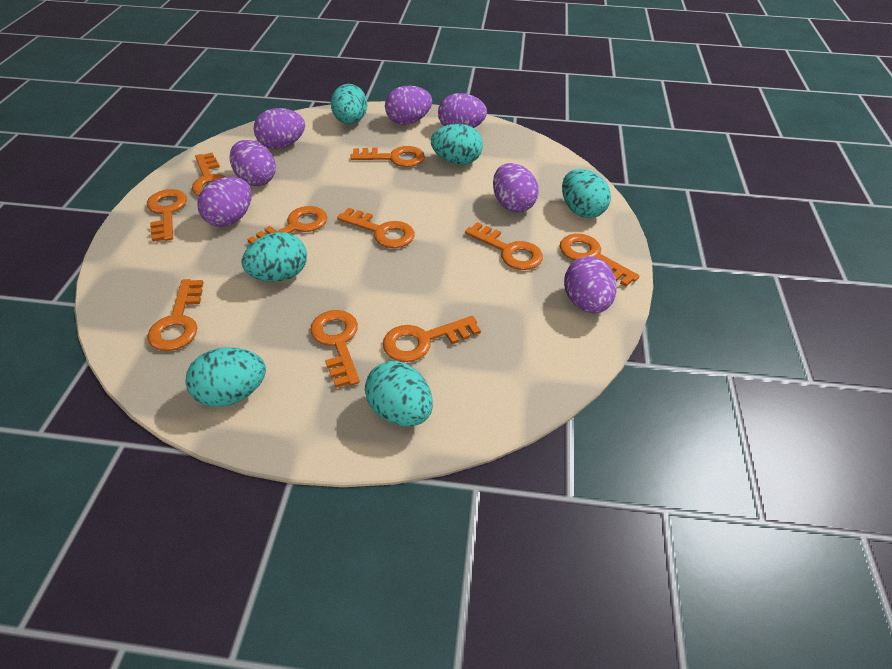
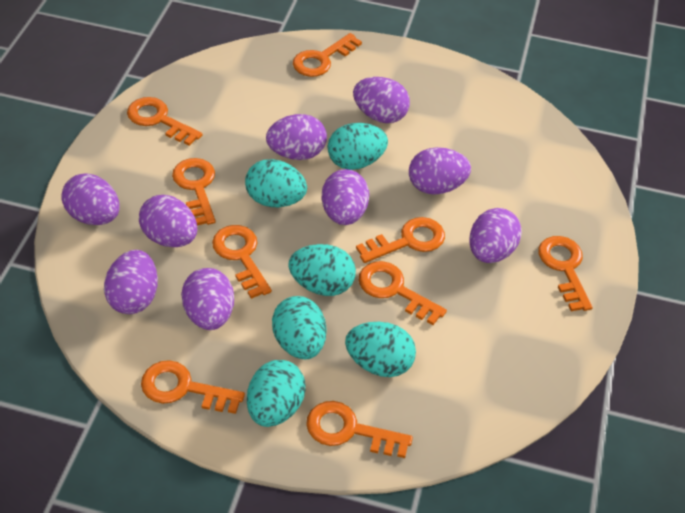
orange key: 10 -> 9
purple egg: 7 -> 9

